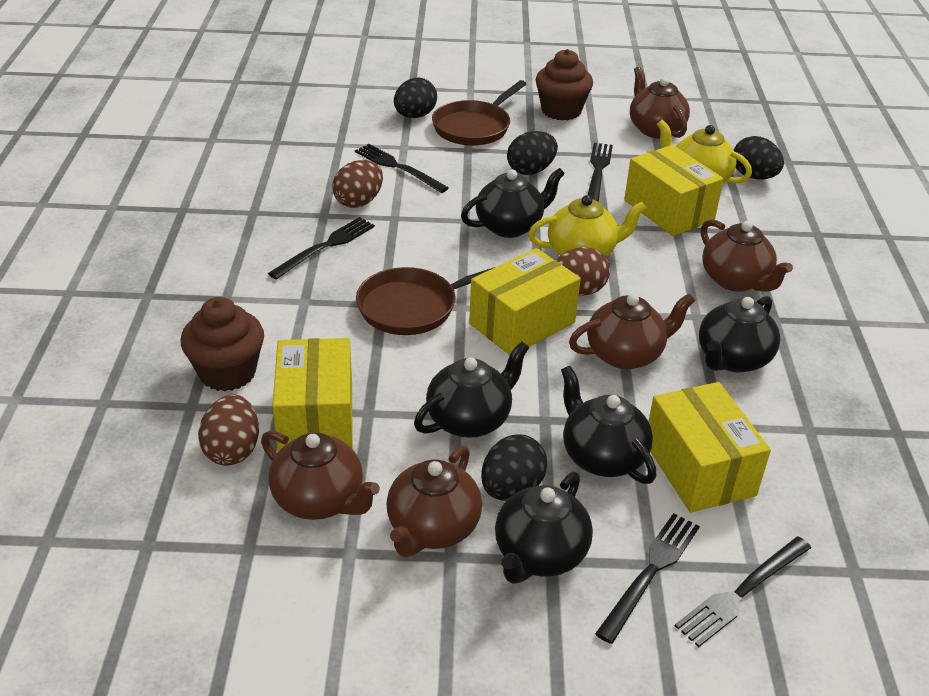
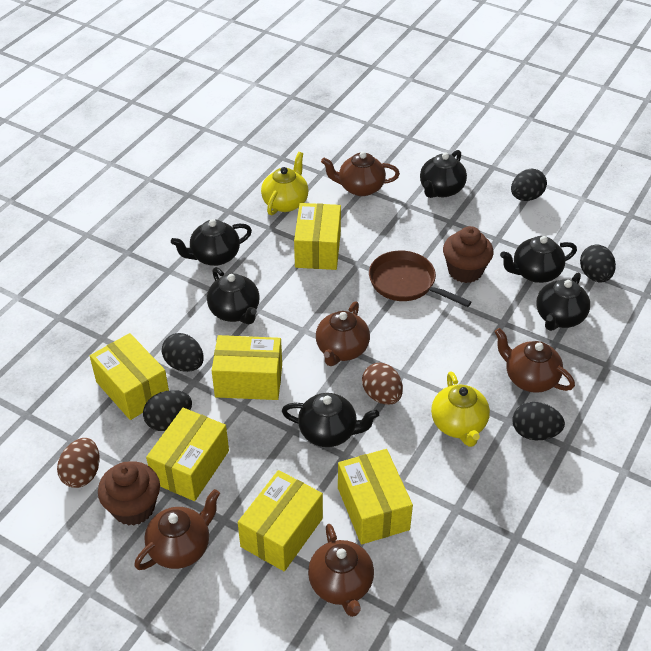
black egg: 4 -> 5
black fork: 5 -> 0
black teapot: 5 -> 6
brown egg: 3 -> 2
brown pan: 2 -> 1
yellow box: 4 -> 6

